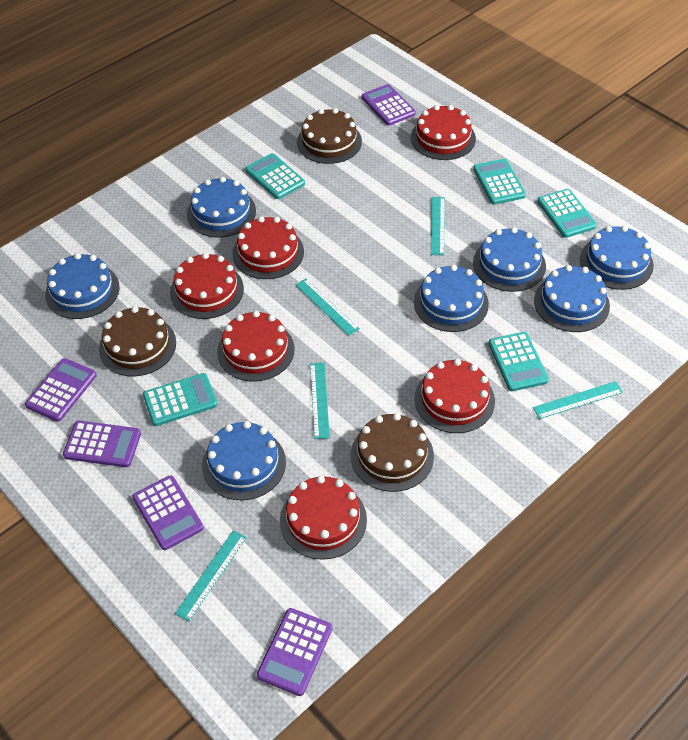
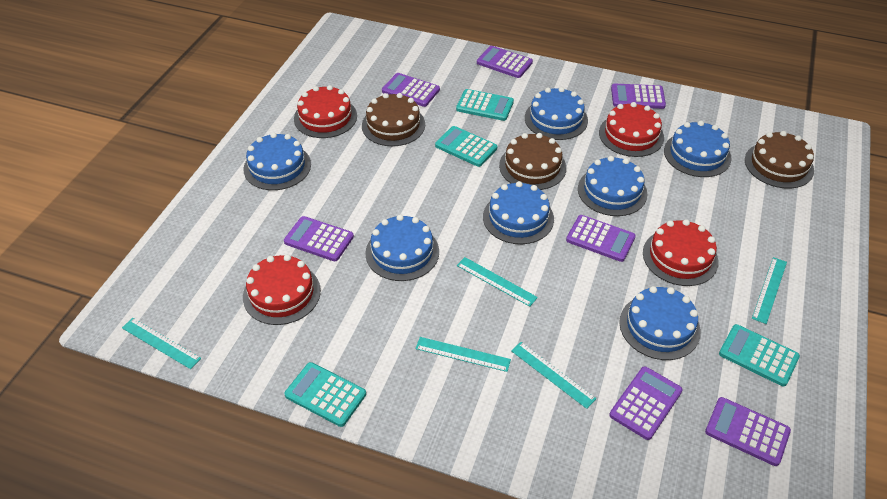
purple calculator: 5 -> 7
red cake: 6 -> 4
turquoise calculator: 5 -> 4

